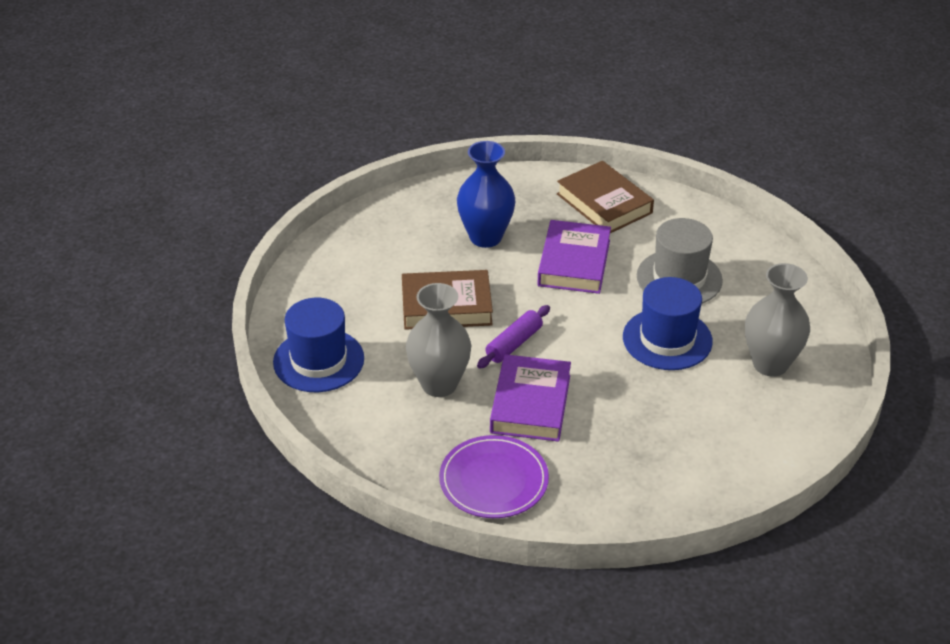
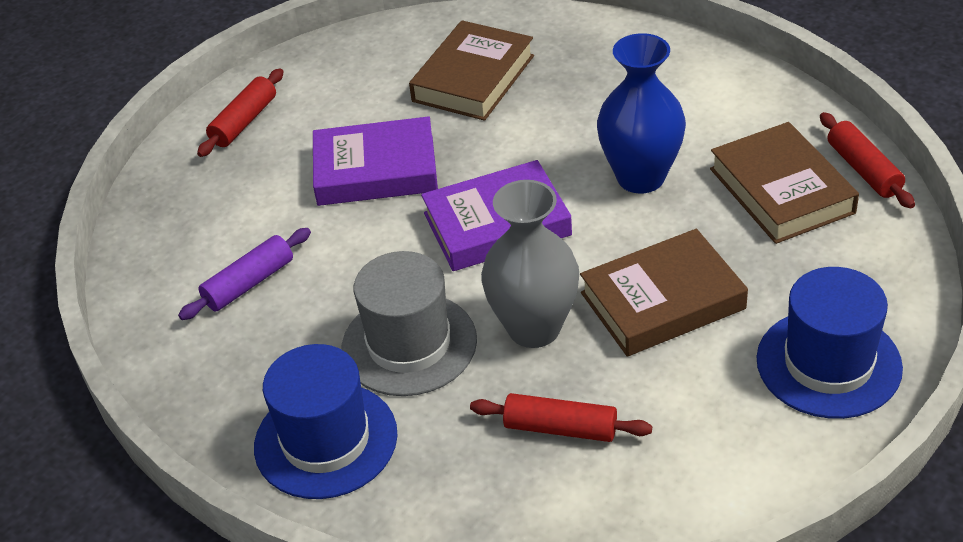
brown book: 2 -> 3
grey vase: 2 -> 1
purple plate: 1 -> 0
red rolling pin: 0 -> 3

